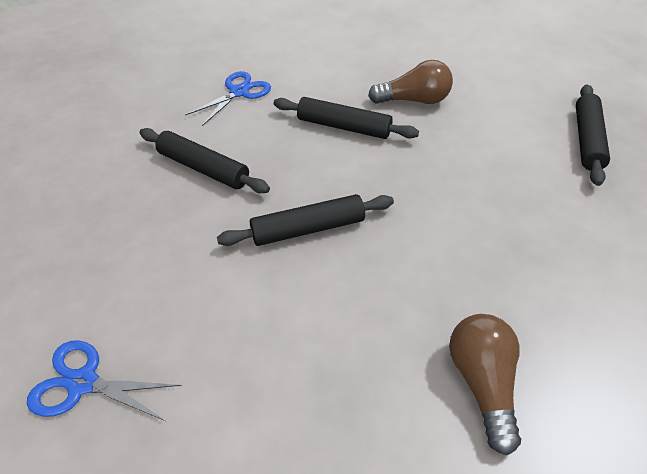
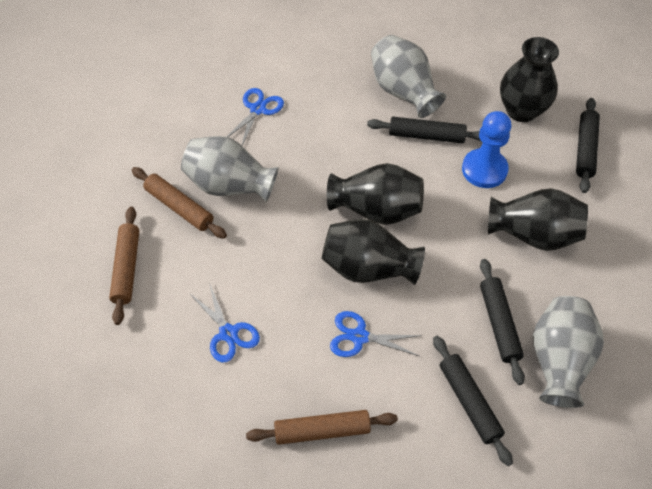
black vase: 0 -> 4
blue pawn: 0 -> 1
blue scissors: 2 -> 3
brown light bulb: 2 -> 0
brown rolling pin: 0 -> 3
grey vase: 0 -> 3

